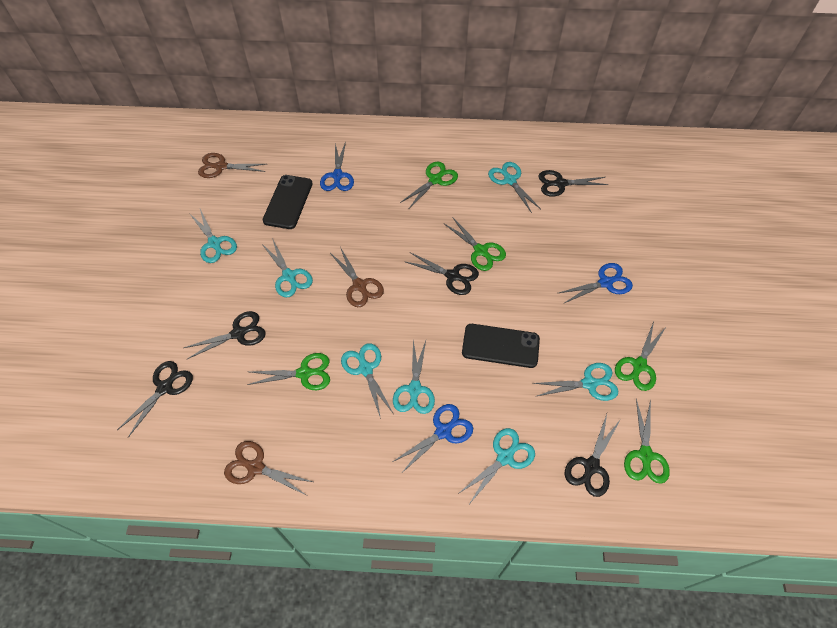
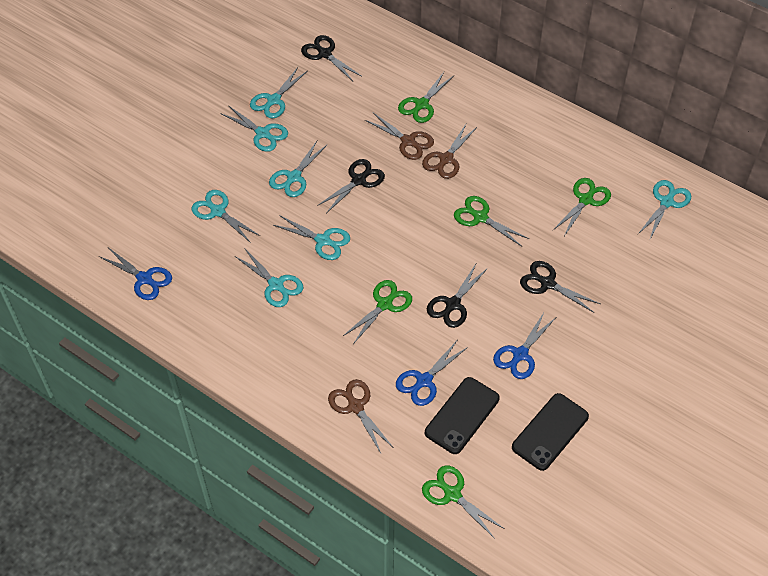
black scissors: 5 -> 4

